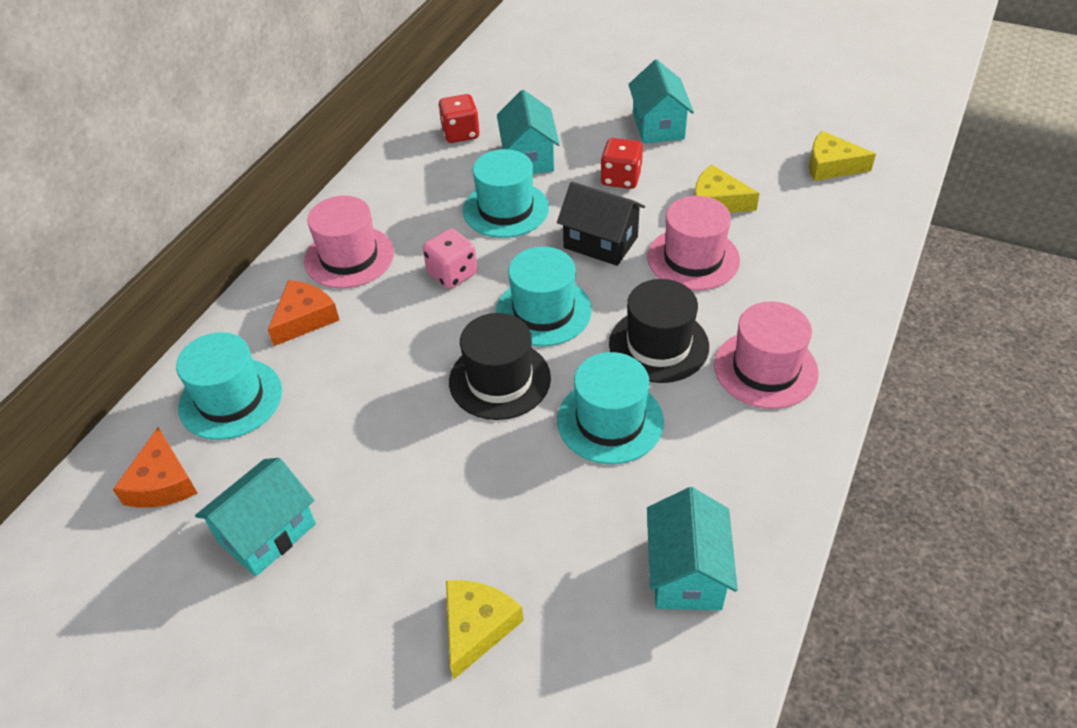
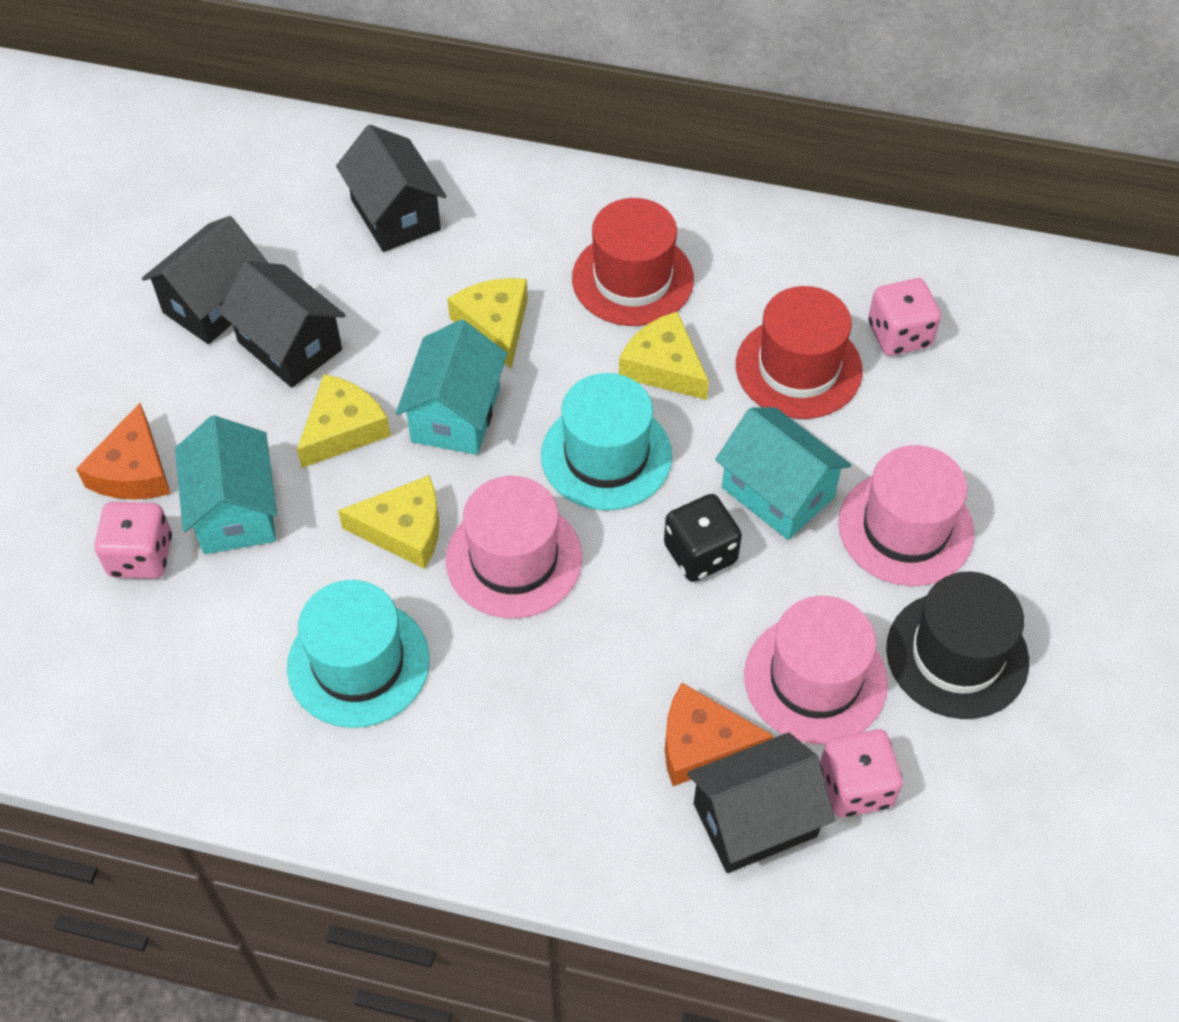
black dice: 0 -> 1
black hat: 2 -> 1
black house: 1 -> 4
pink dice: 1 -> 3
red dice: 2 -> 0
red hat: 0 -> 2
turquoise hat: 4 -> 2
turquoise house: 4 -> 3
yellow cheese: 3 -> 4

